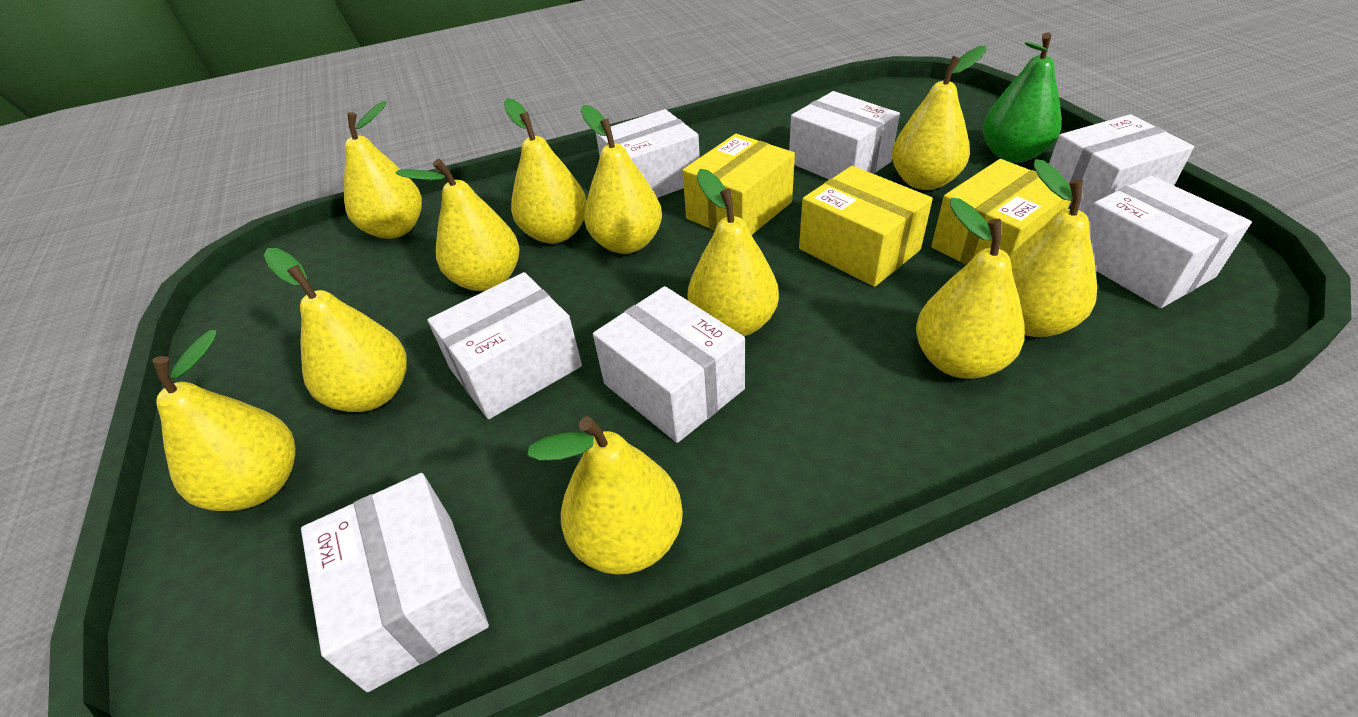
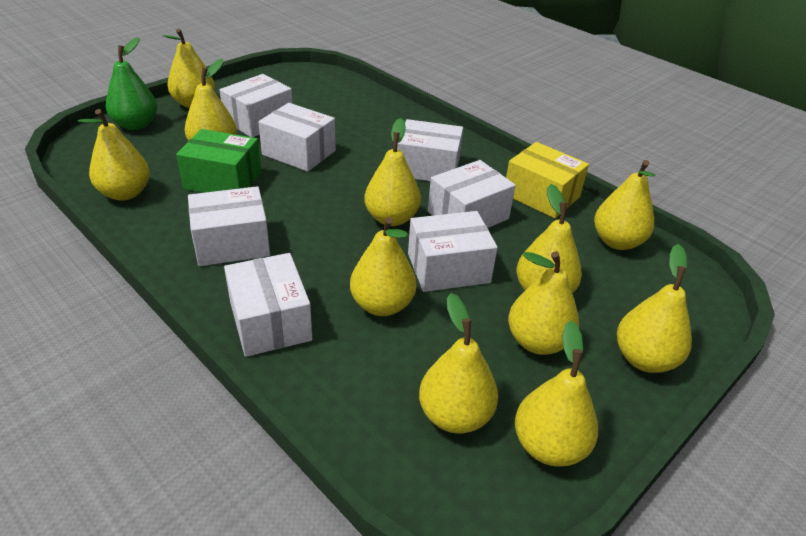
green box: 0 -> 1
yellow box: 3 -> 1

